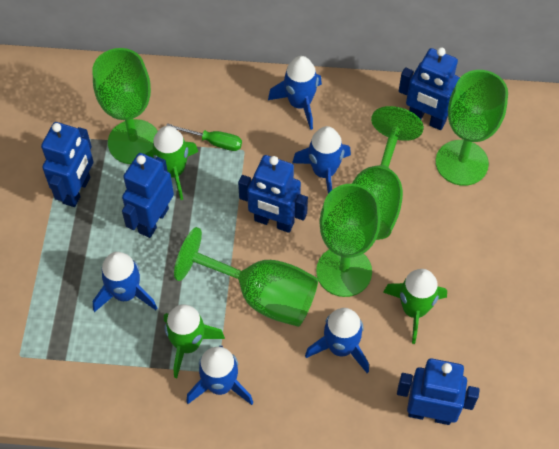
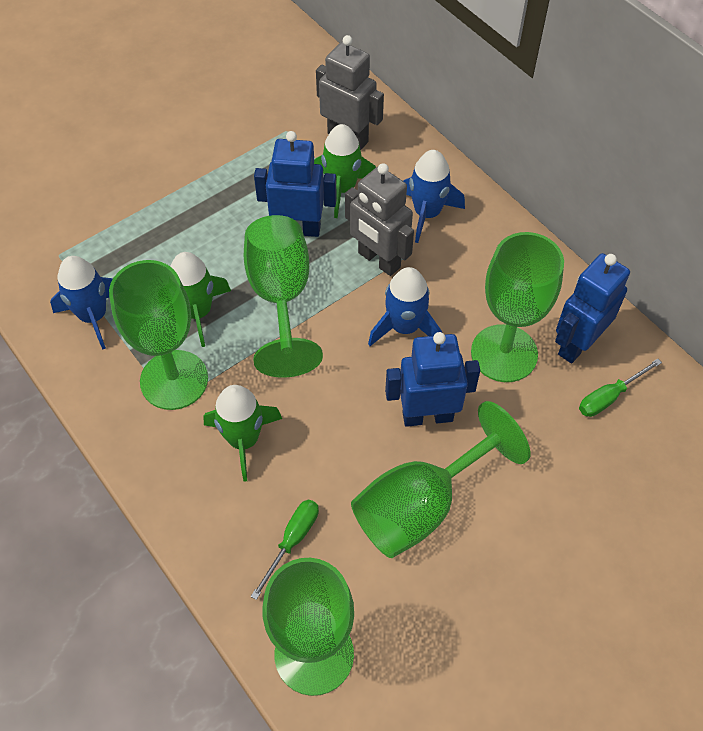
blue robot: 5 -> 3
blue rocket: 5 -> 3
green screwdriver: 1 -> 2
grey robot: 0 -> 2

